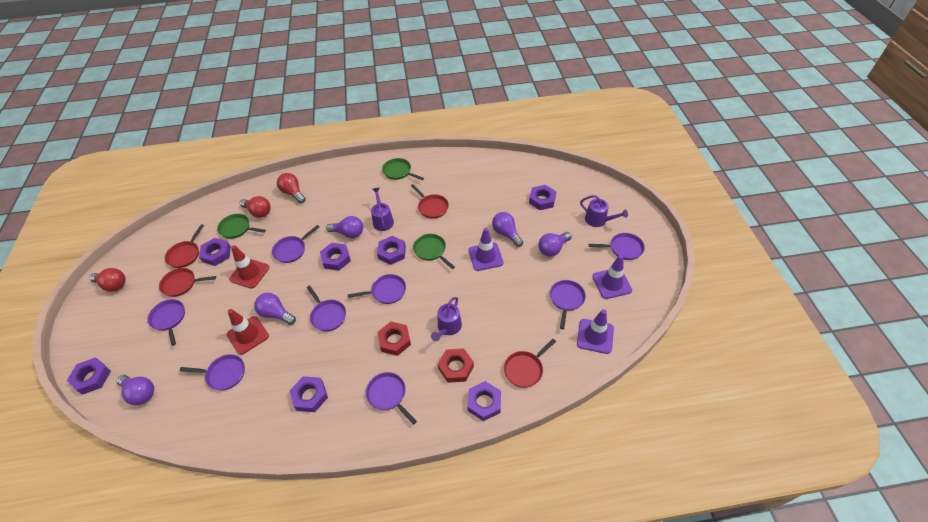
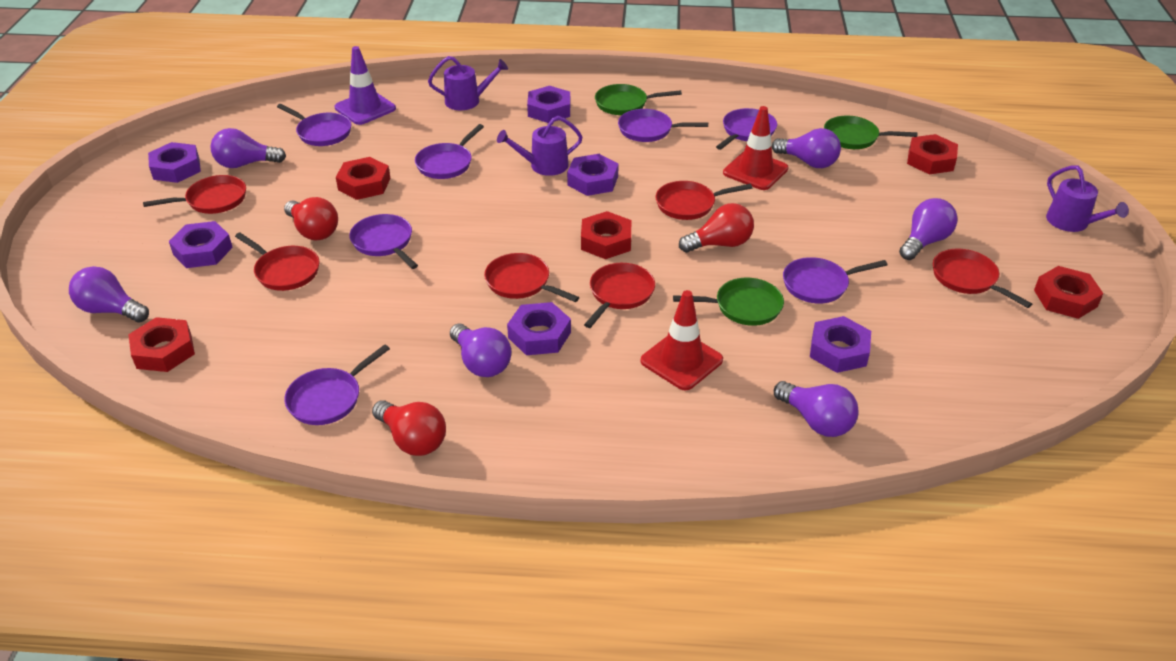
purple light bulb: 5 -> 6
purple nut: 7 -> 6
purple pan: 8 -> 7
purple traffic cone: 3 -> 1
red nut: 2 -> 5
red pan: 4 -> 6

